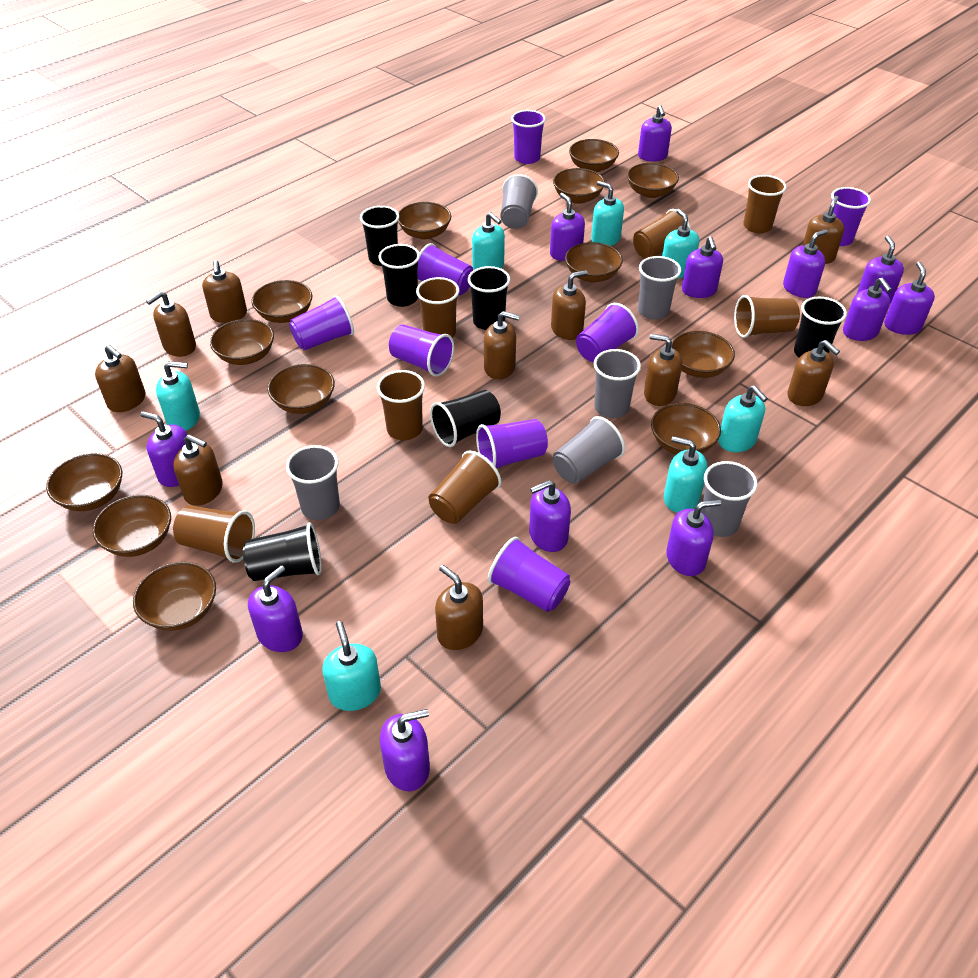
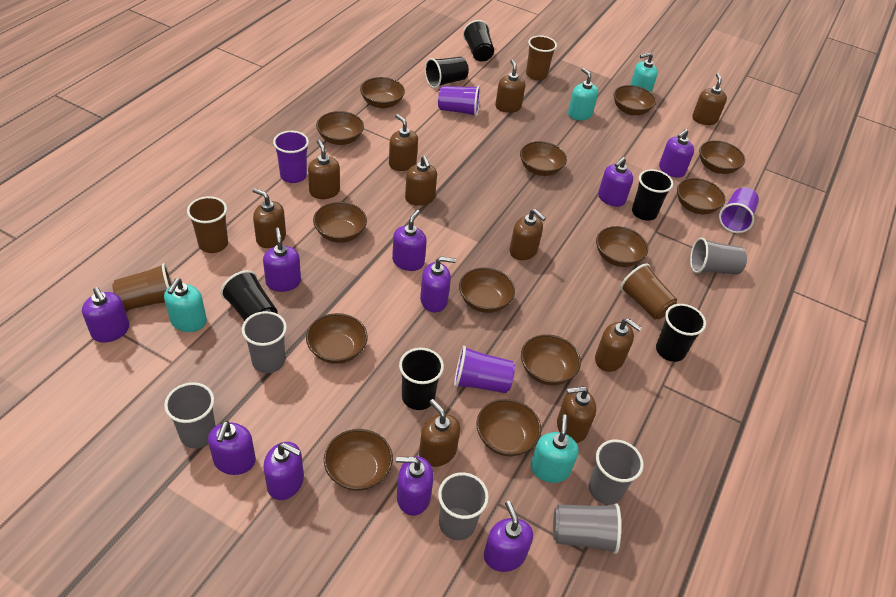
brown cup: 7 -> 4
purple cup: 8 -> 4
purple soap dispenser: 12 -> 10
turquoise soap dispenser: 7 -> 4

